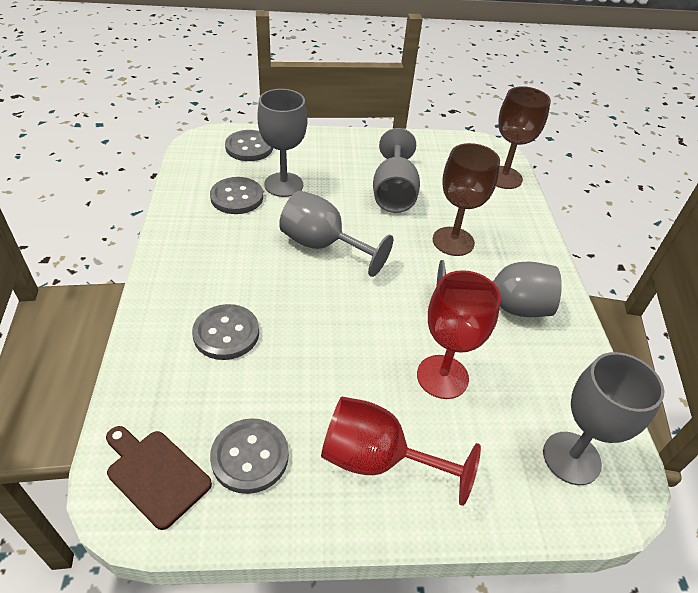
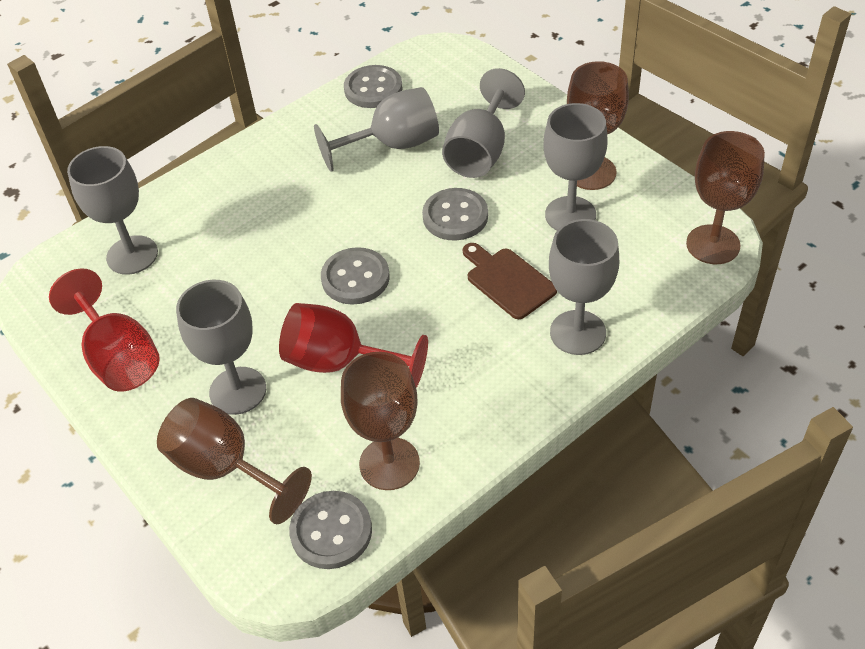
brown goblet: 2 -> 4
grey goblet: 5 -> 6

